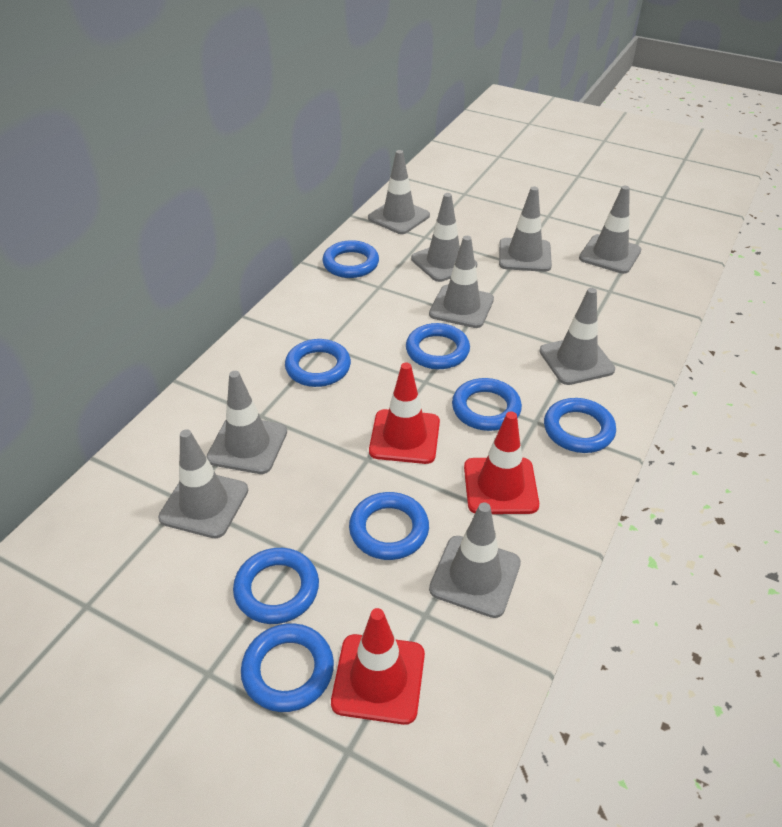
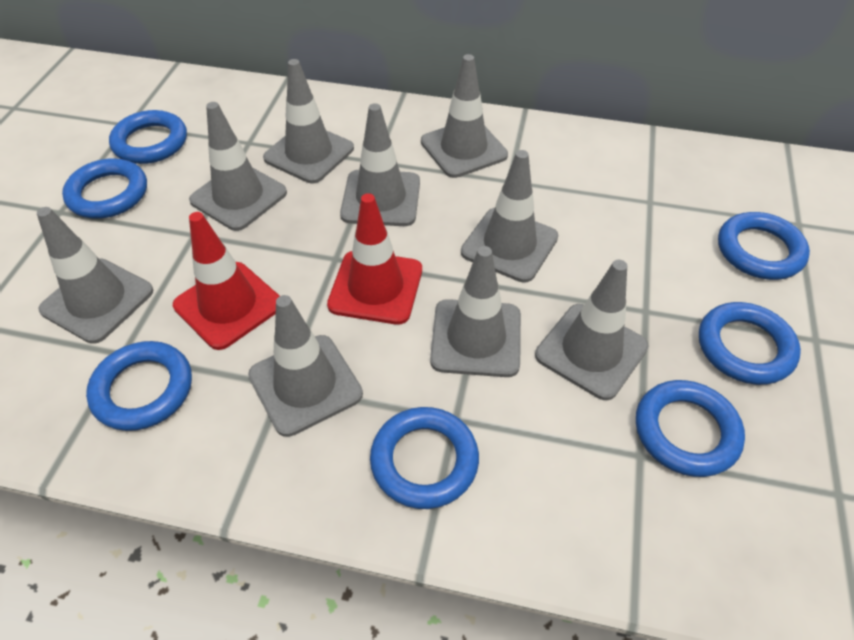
blue ring: 8 -> 7
red traffic cone: 3 -> 2

